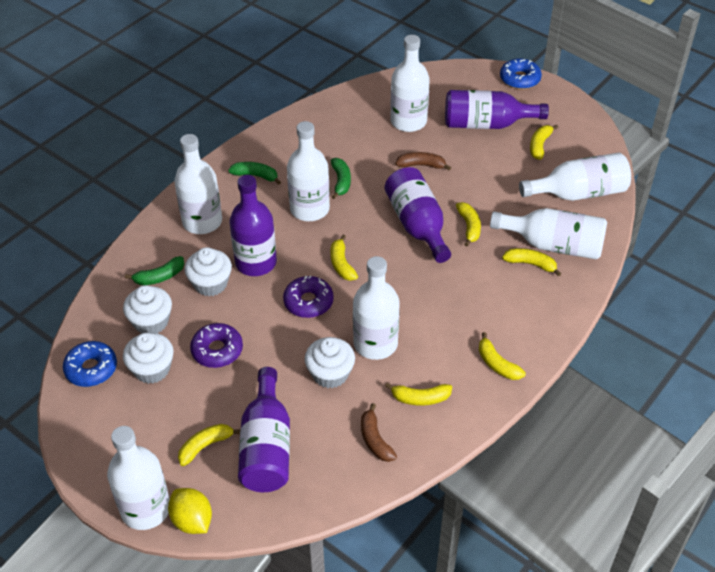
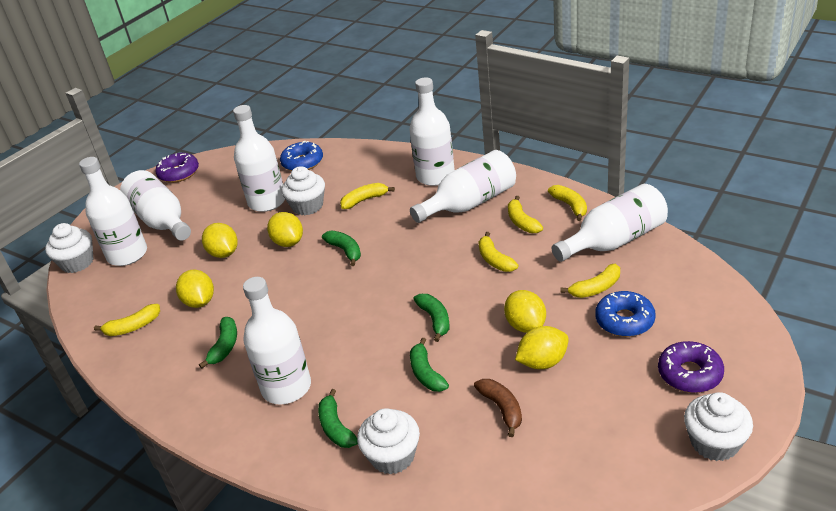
brown banana: 2 -> 1
green banana: 3 -> 5
purple bottle: 4 -> 0
yellow banana: 7 -> 6
yellow lemon: 1 -> 5

